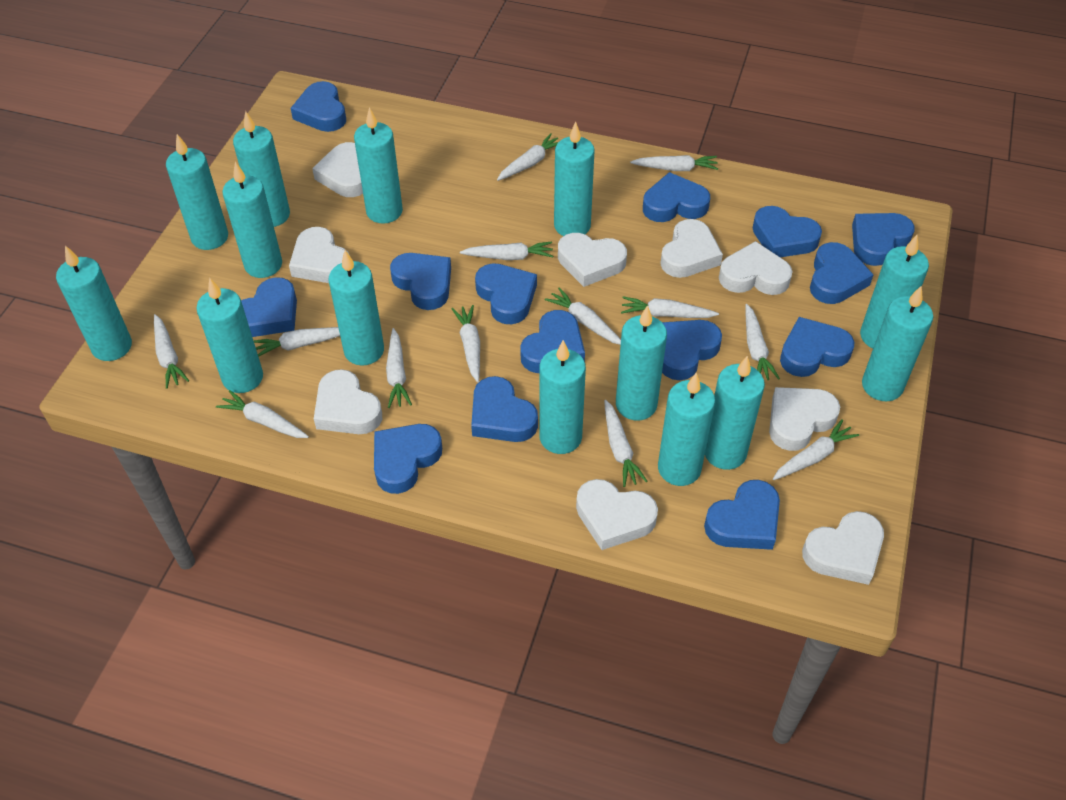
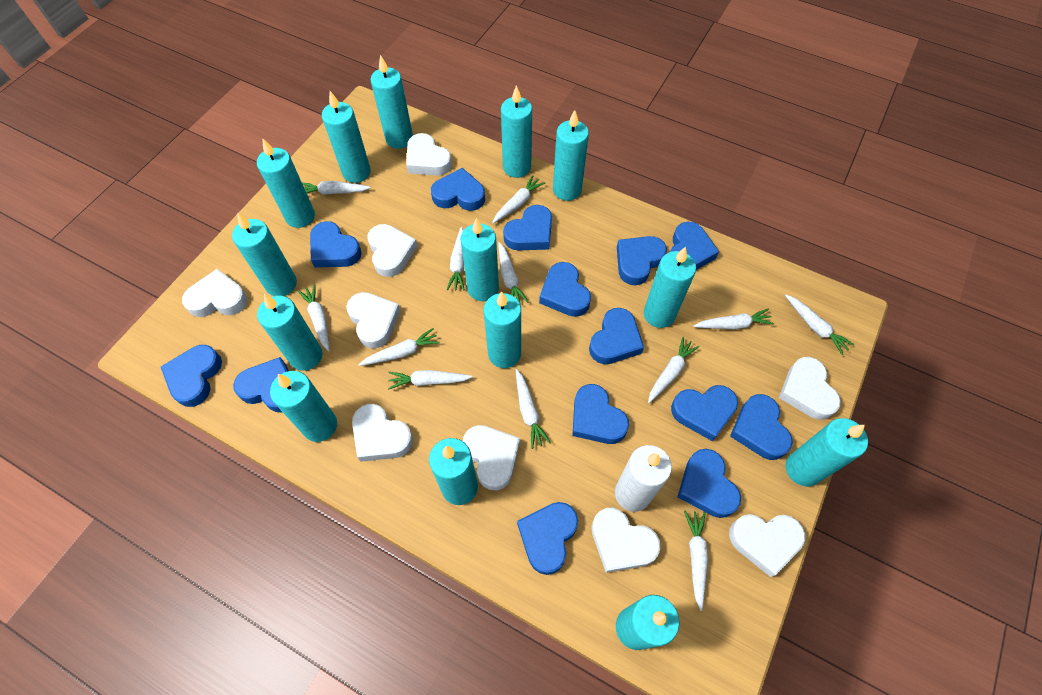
white candle: 0 -> 1
white carrot: 13 -> 12

